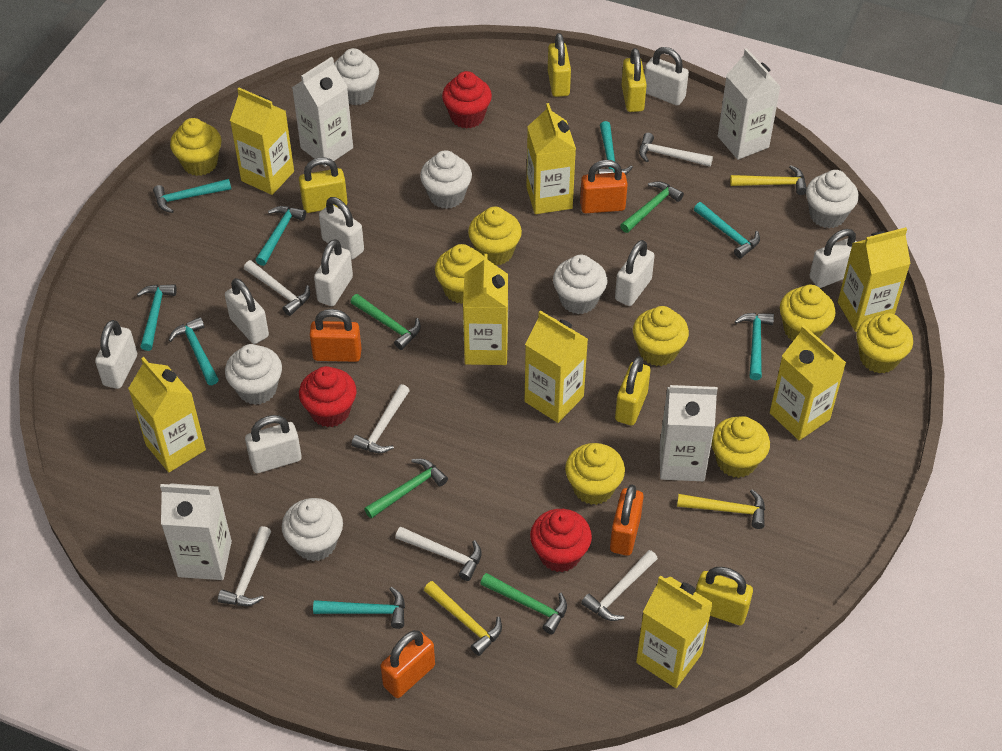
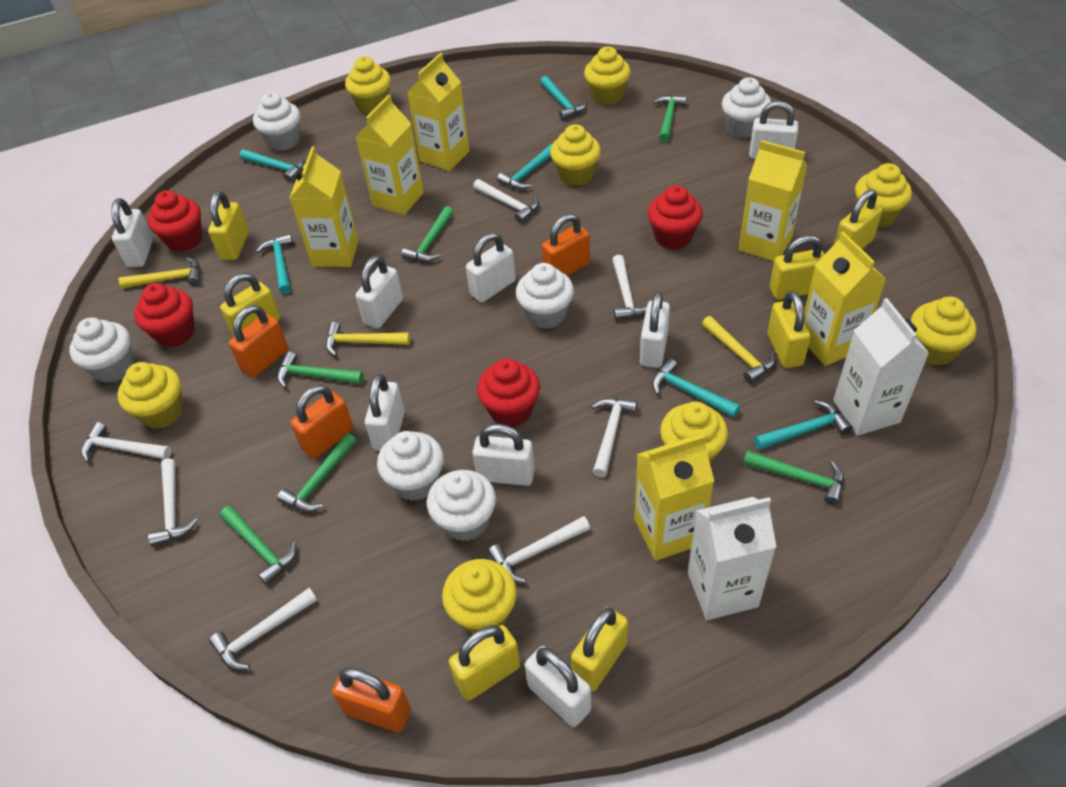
green hammer: 4 -> 6
red cupcake: 3 -> 4
turquoise hammer: 8 -> 6
white carton: 4 -> 2
white hammer: 6 -> 7
yellow carton: 8 -> 6
yellow padlock: 5 -> 7

